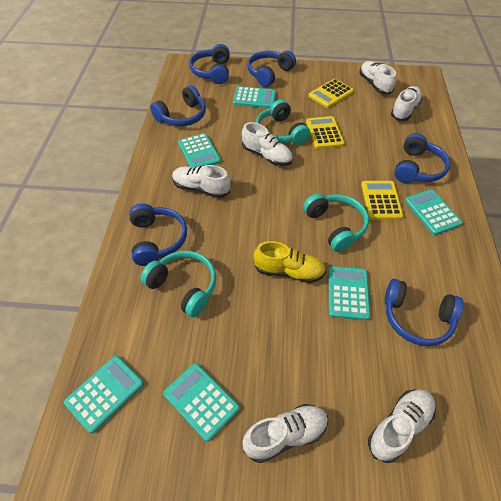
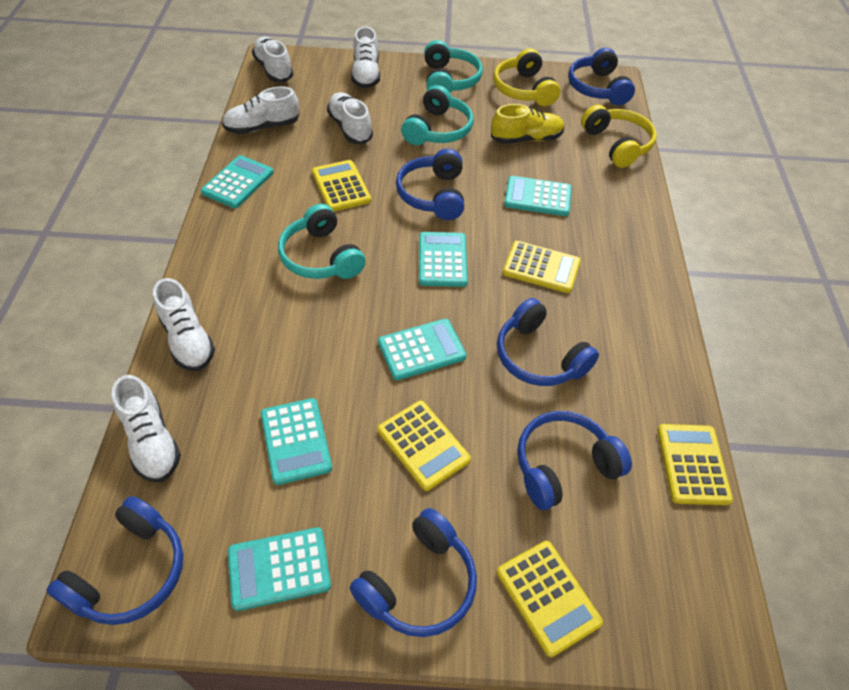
yellow calculator: 3 -> 5
yellow headphones: 0 -> 2

